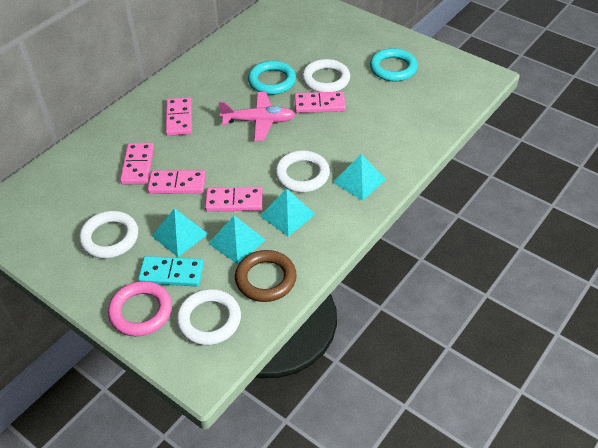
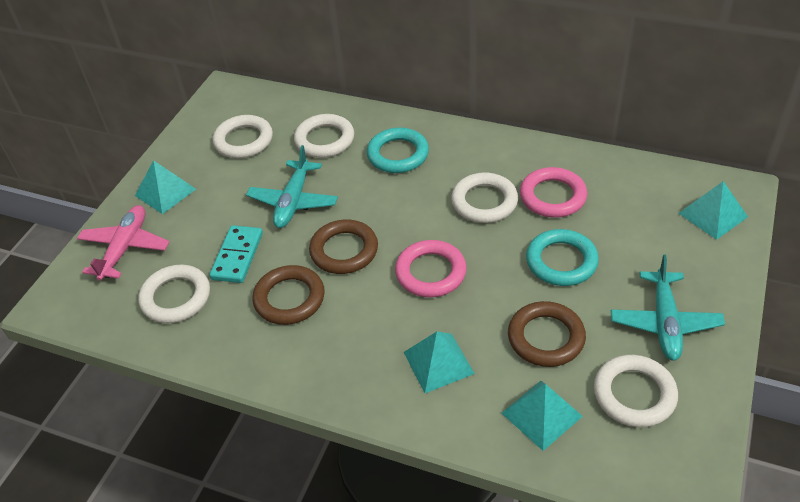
brown ring: 1 -> 3
pink domino: 5 -> 0
pink ring: 1 -> 2
turquoise plane: 0 -> 2
white ring: 4 -> 5

